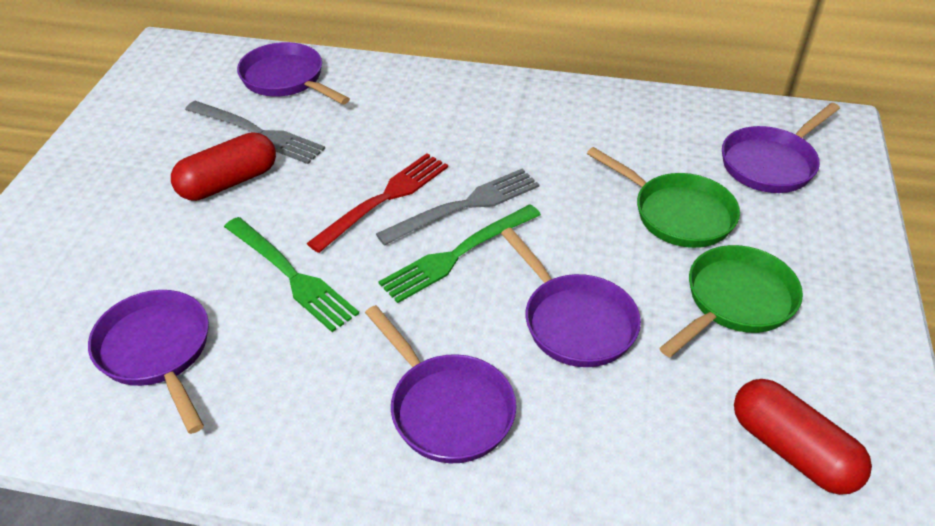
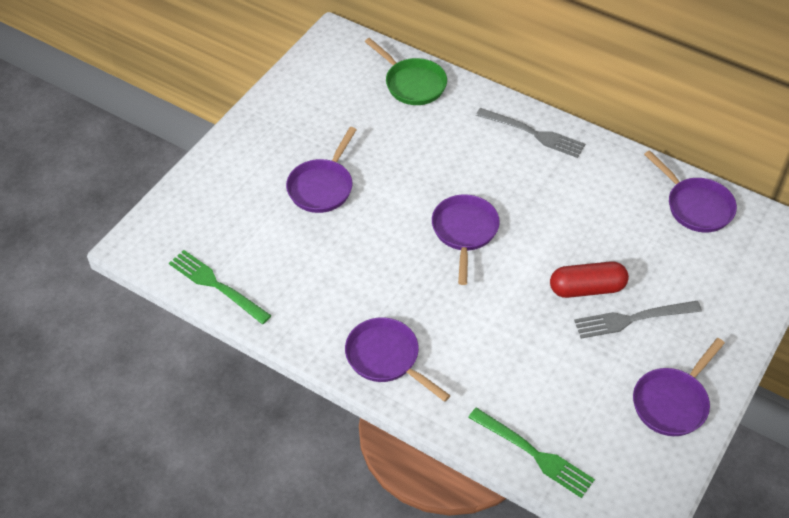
green pan: 2 -> 1
red capsule: 2 -> 1
red fork: 1 -> 0

